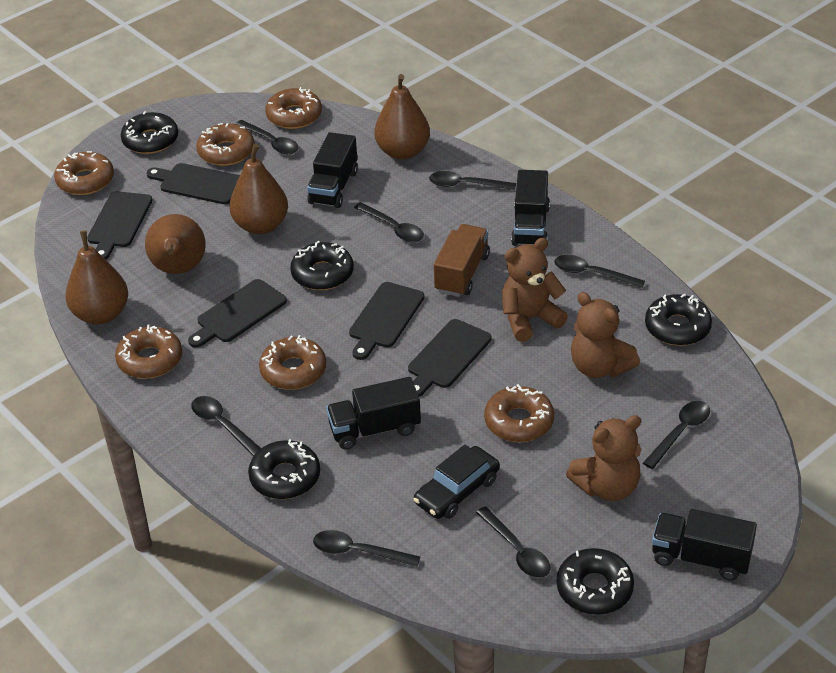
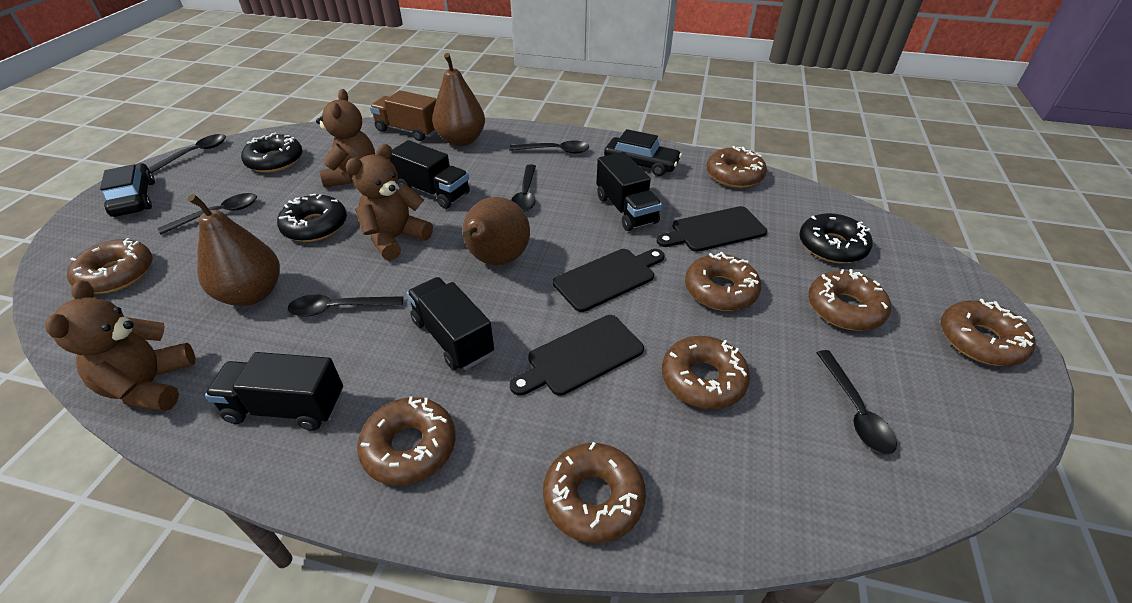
black car: 1 -> 2
black cutting board: 5 -> 3
black donut: 5 -> 3
black spoon: 8 -> 6
brown donut: 6 -> 8
brown pear: 4 -> 3

